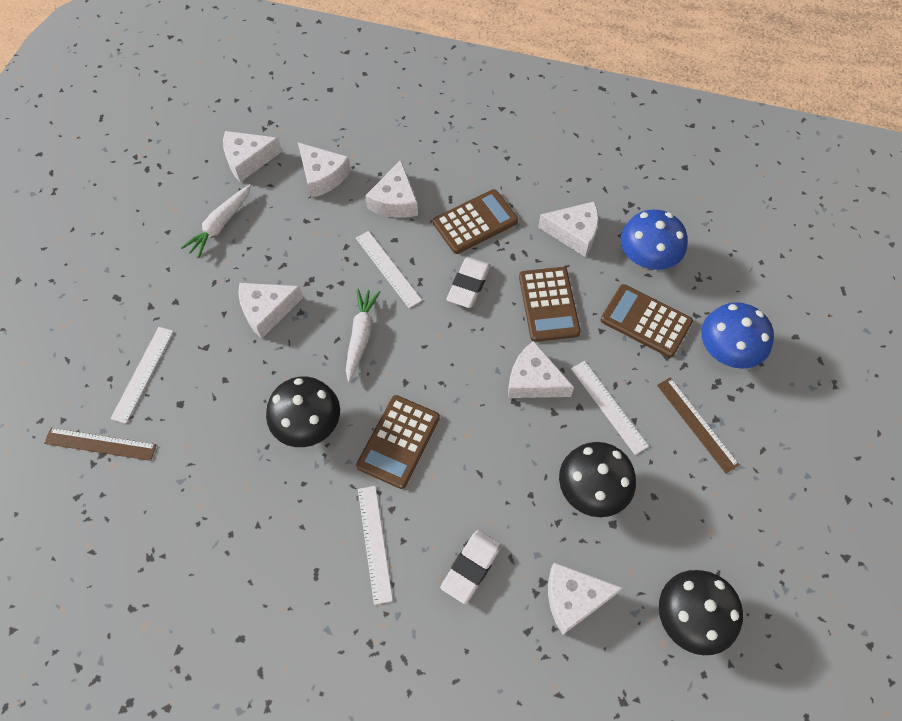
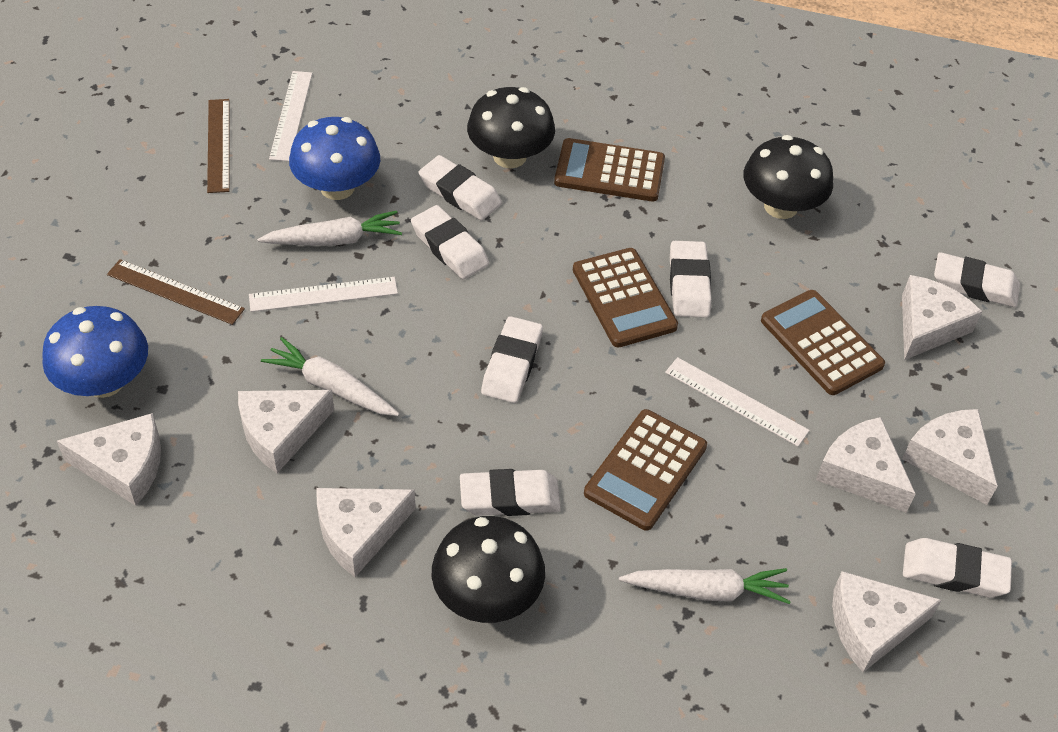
white carrot: 2 -> 3
white eraser: 2 -> 7
white ruler: 4 -> 3

